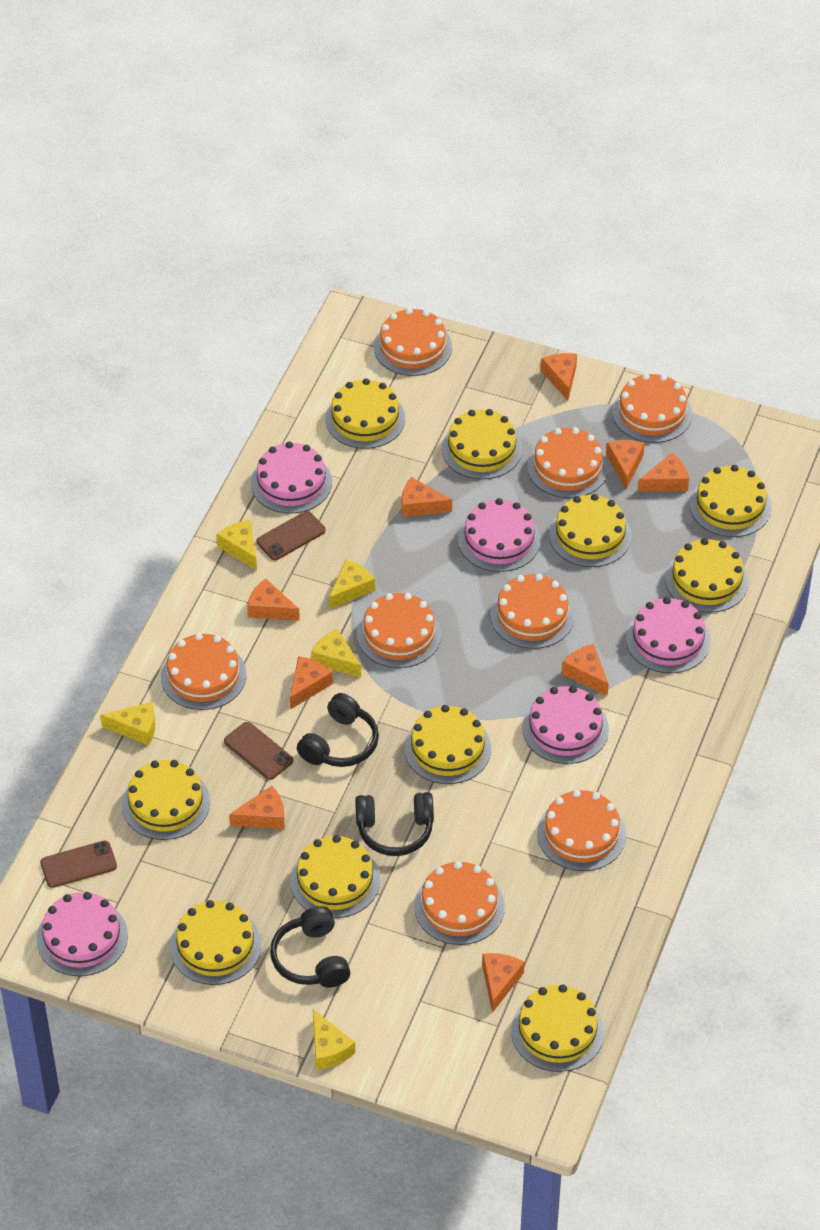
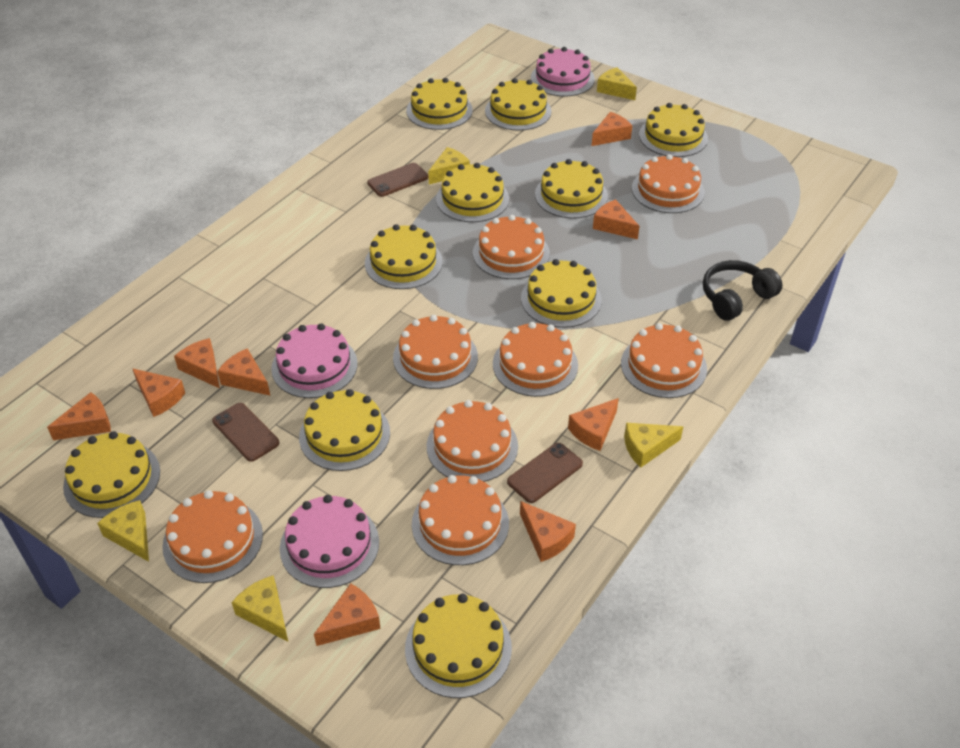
black headphones: 3 -> 1
pink cake: 5 -> 3

